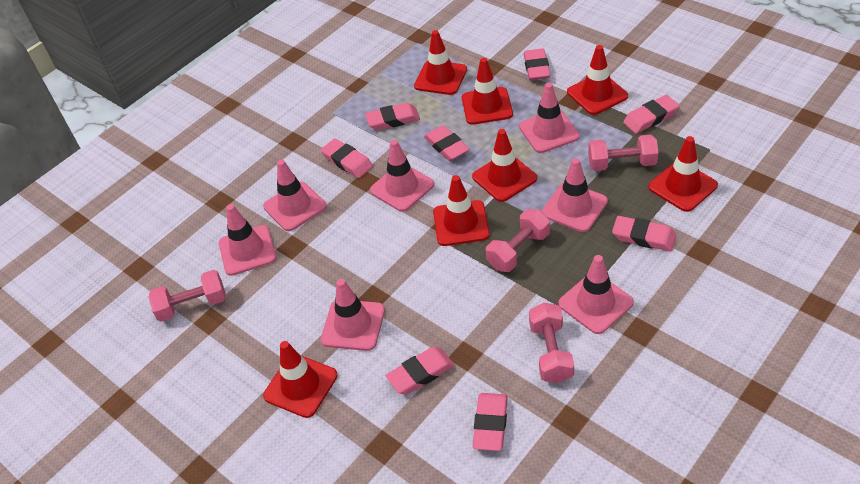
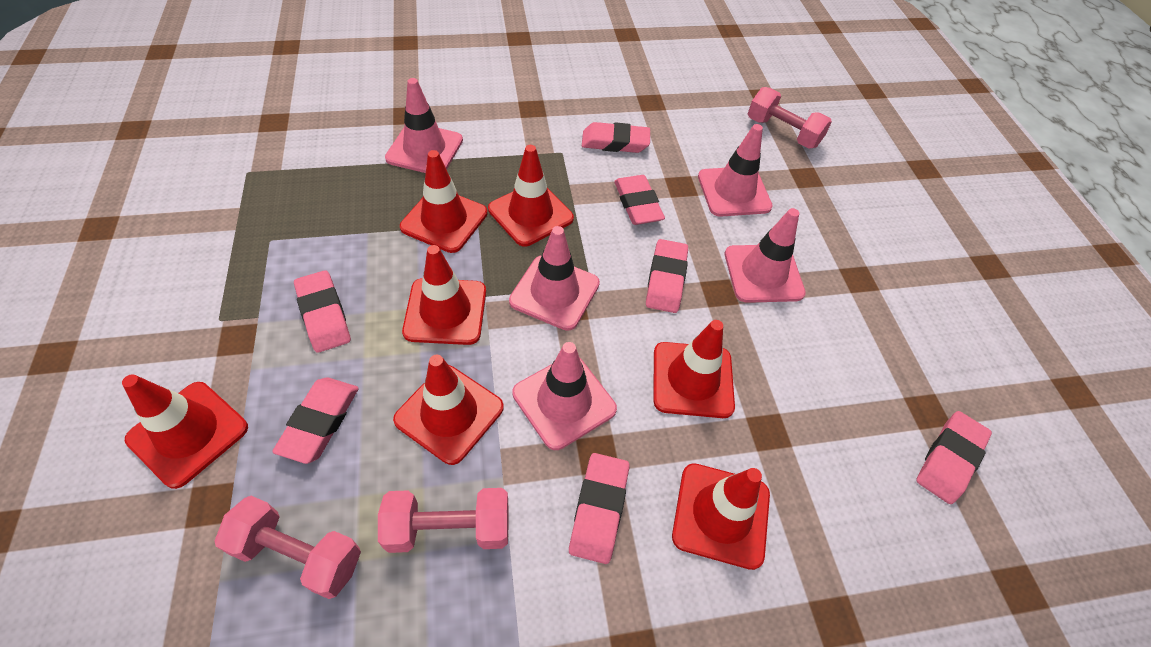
pink dumbbell: 4 -> 3
pink eraser: 8 -> 7
pink traffic cone: 7 -> 5

